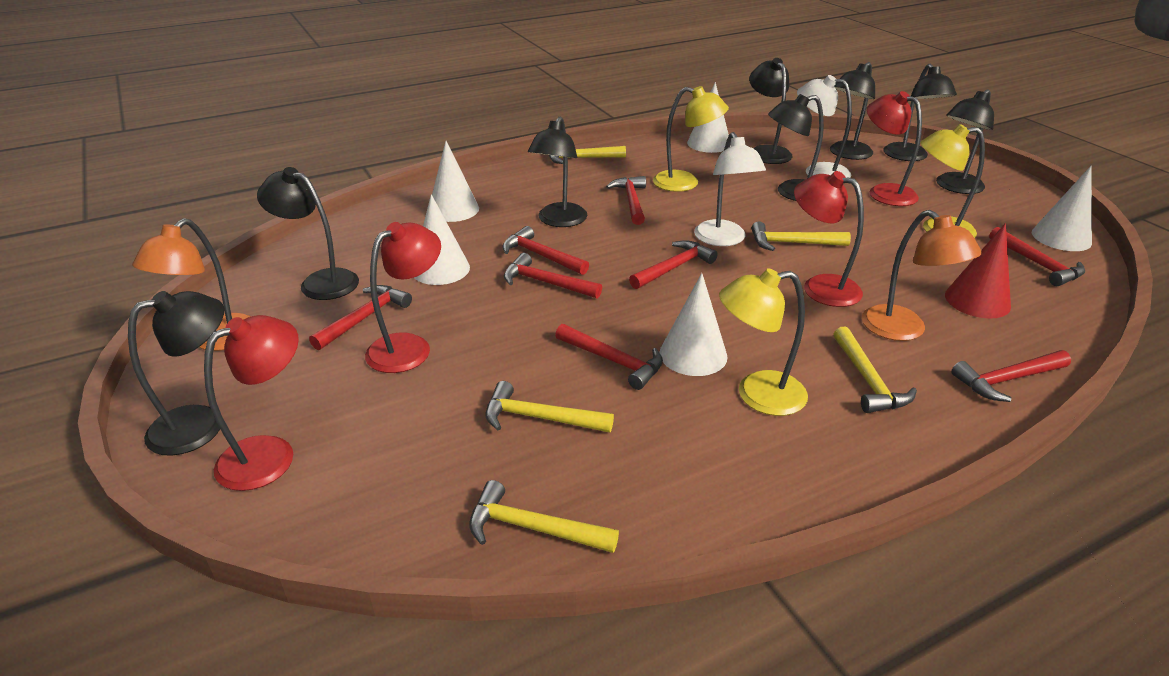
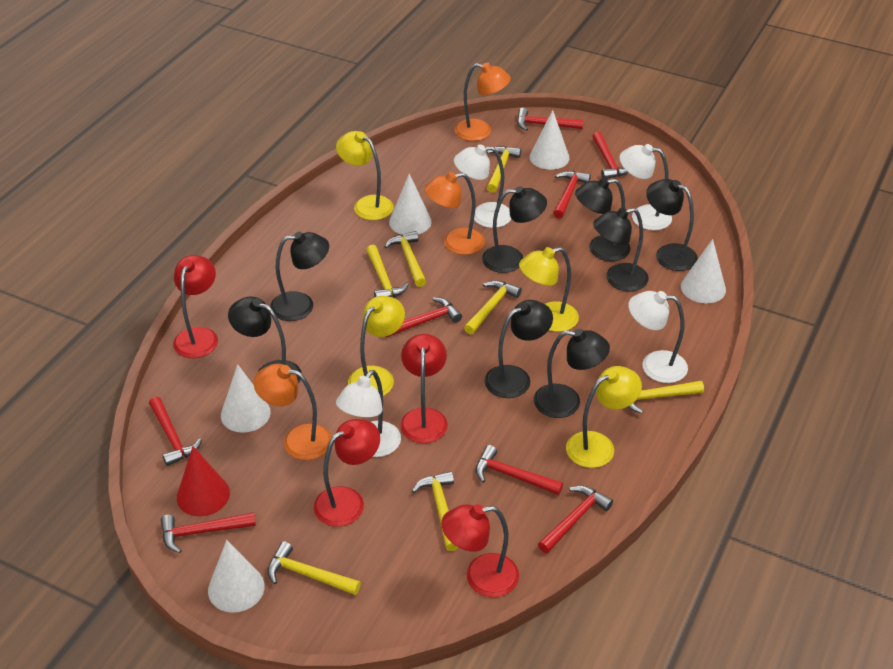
orange lamp: 2 -> 3
white lamp: 2 -> 4
yellow hammer: 5 -> 7
yellow lamp: 3 -> 4

